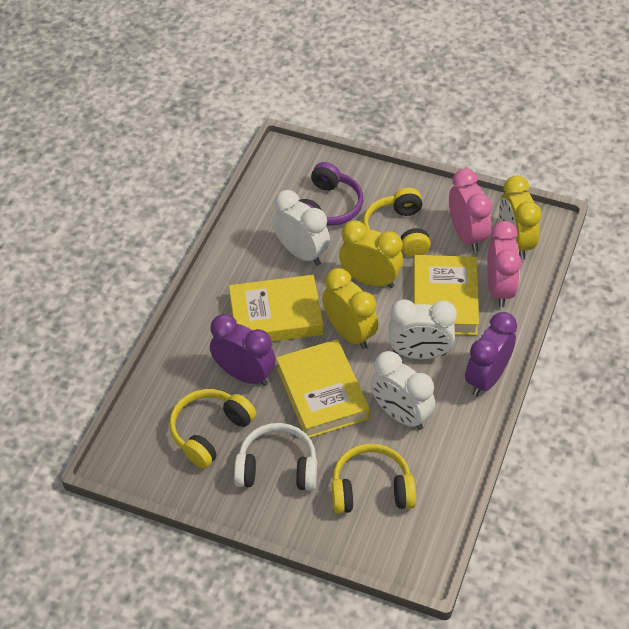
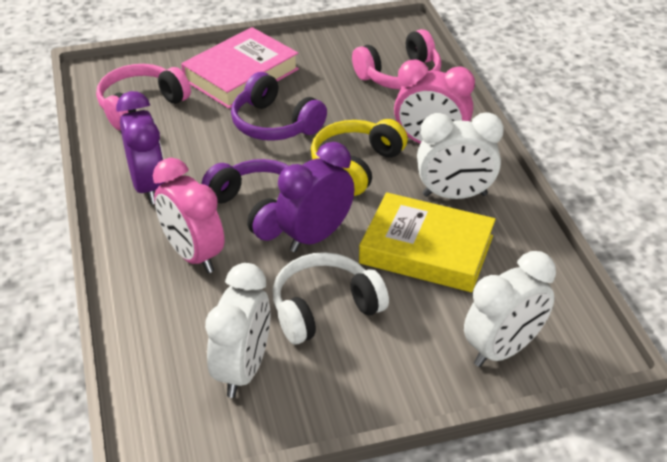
pink book: 0 -> 1
pink headphones: 0 -> 2
purple headphones: 1 -> 2
yellow book: 3 -> 1
yellow clock: 3 -> 0
yellow headphones: 3 -> 1

